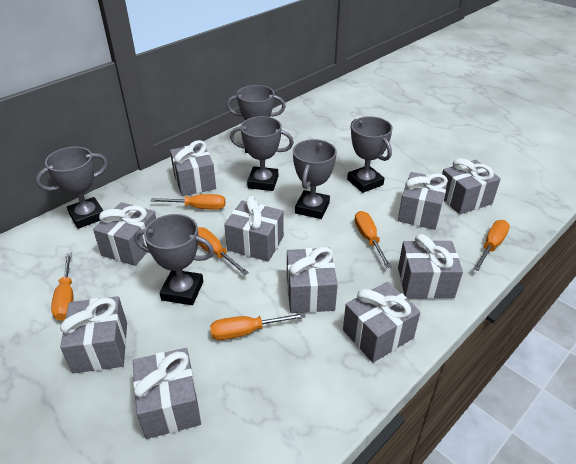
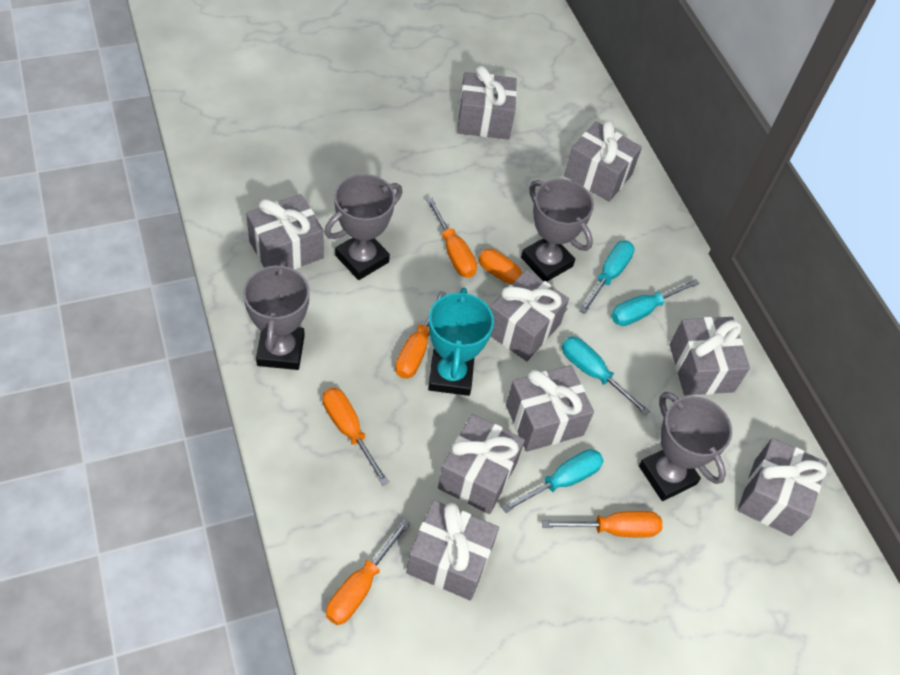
grey gift: 10 -> 9
grey trophy: 6 -> 4
turquoise screwdriver: 0 -> 4
turquoise trophy: 0 -> 1

